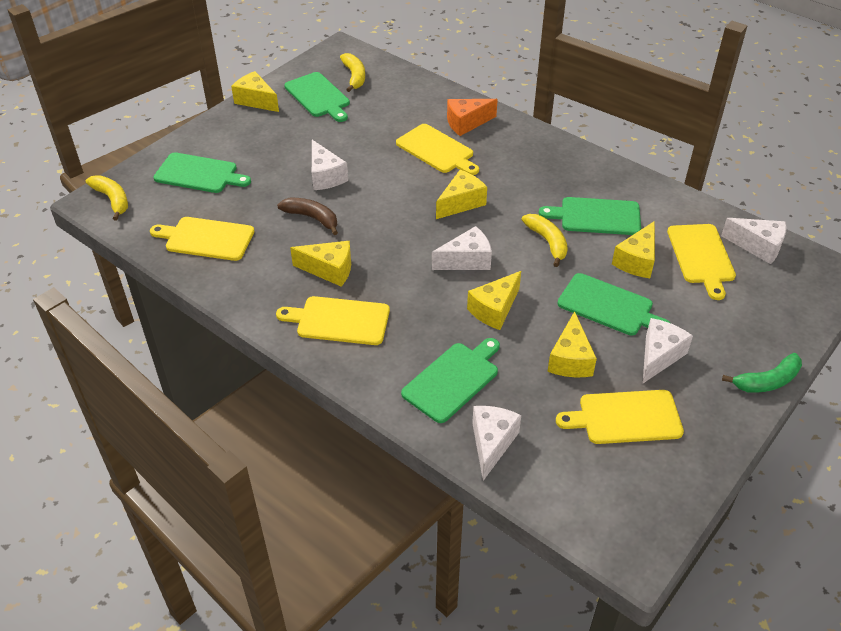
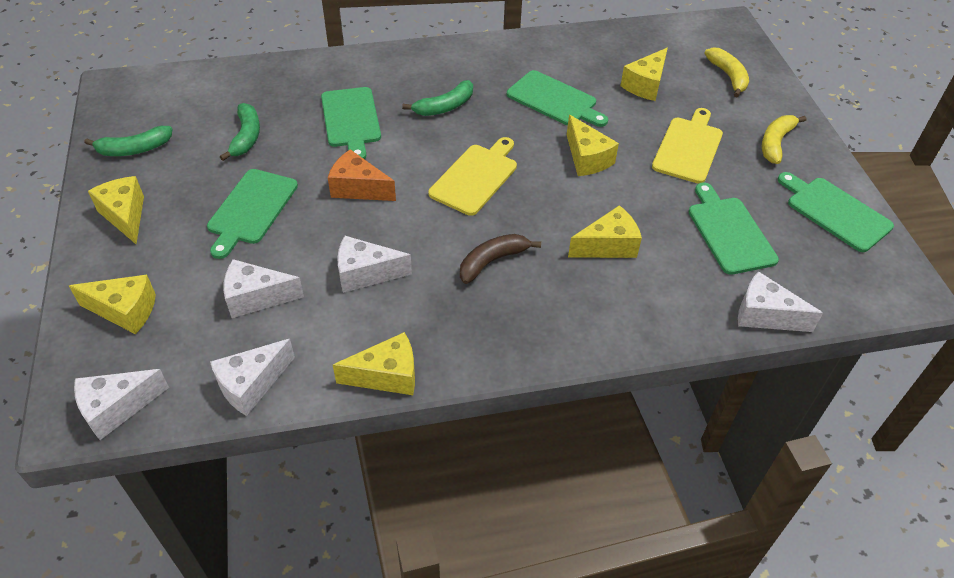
green banana: 1 -> 3
yellow banana: 3 -> 2
yellow cutting board: 5 -> 2

